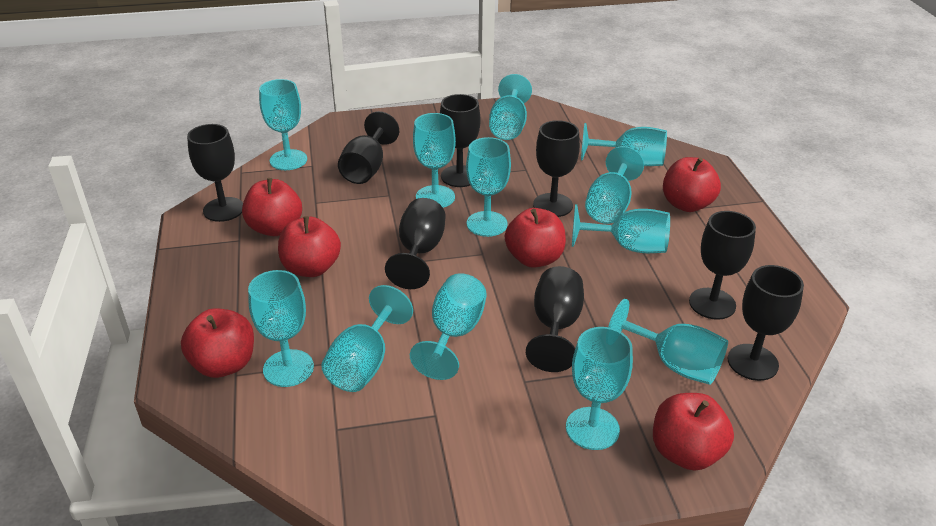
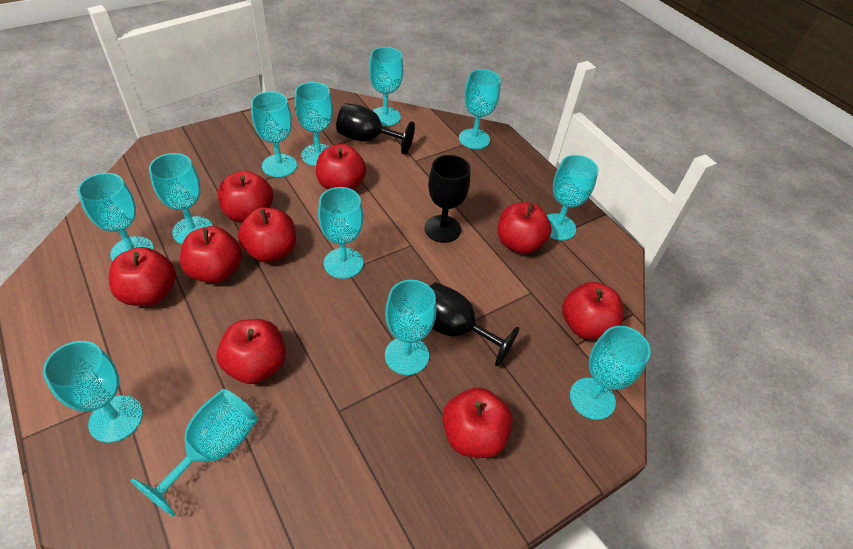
black goblet: 8 -> 3
red apple: 6 -> 9

